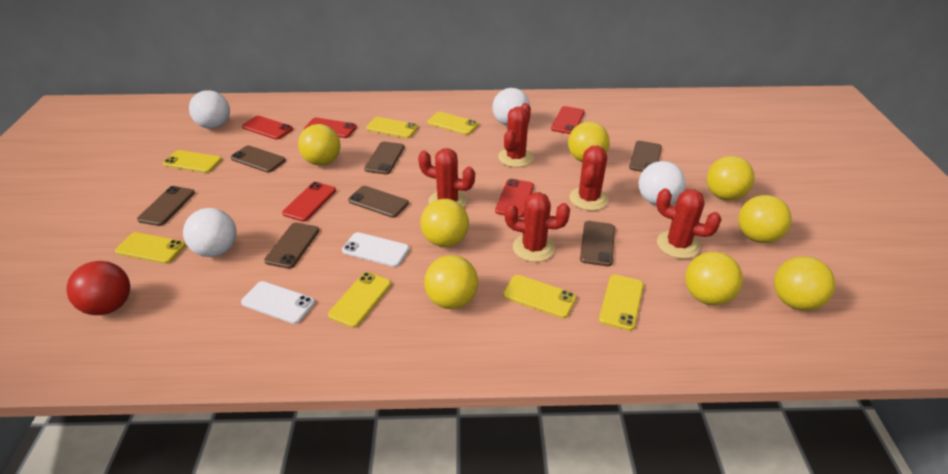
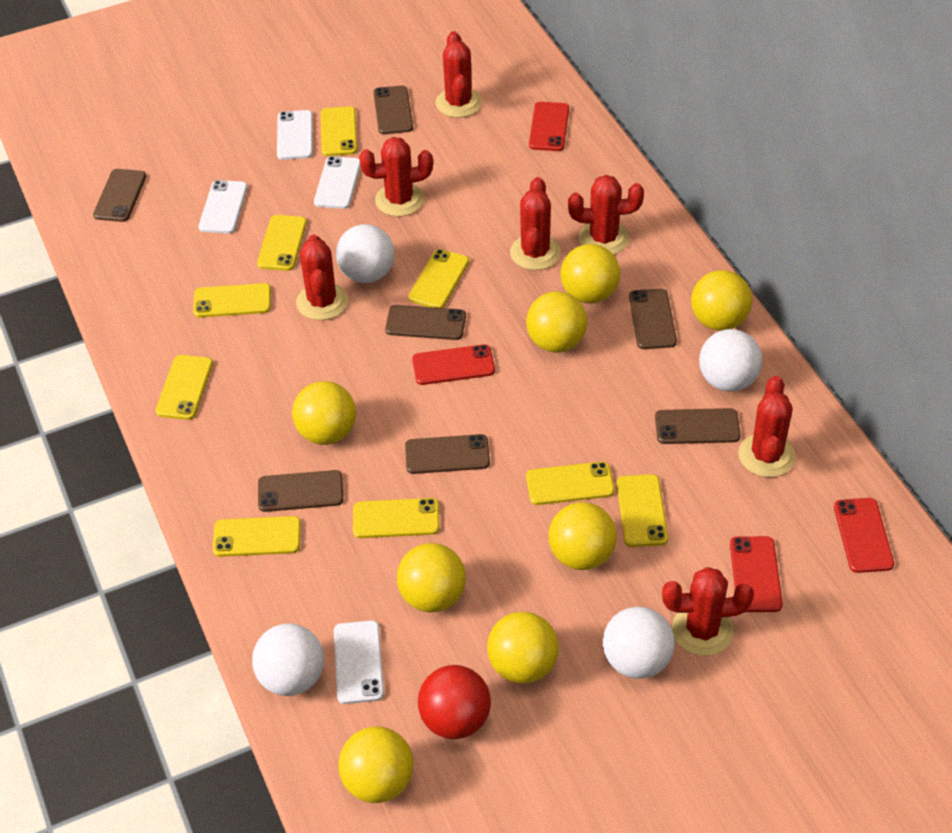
red cactus: 5 -> 7
red phone: 5 -> 4
white phone: 2 -> 4
yellow phone: 7 -> 9

